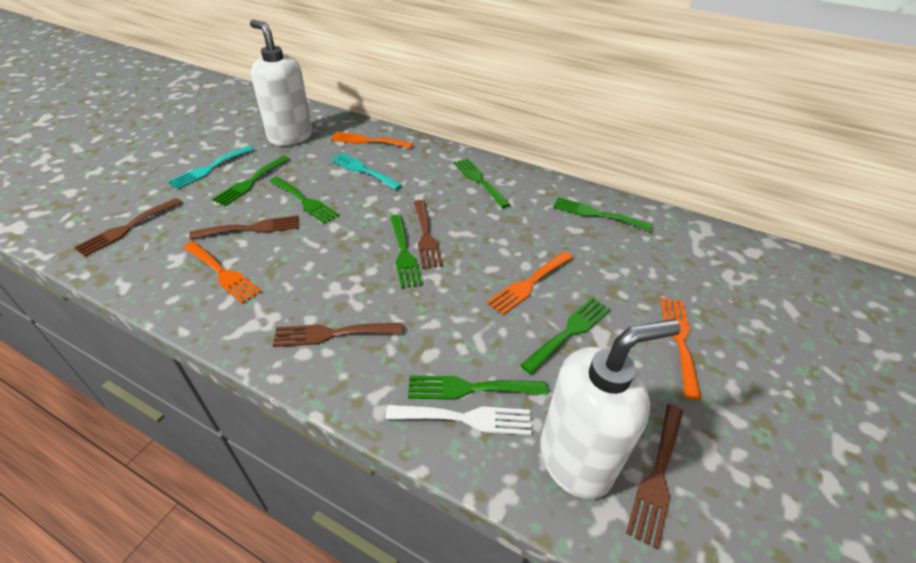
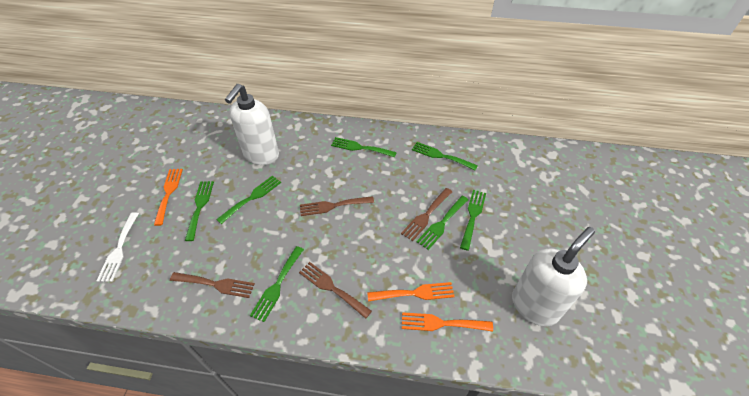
brown fork: 5 -> 4
orange fork: 4 -> 3
turquoise fork: 2 -> 0

